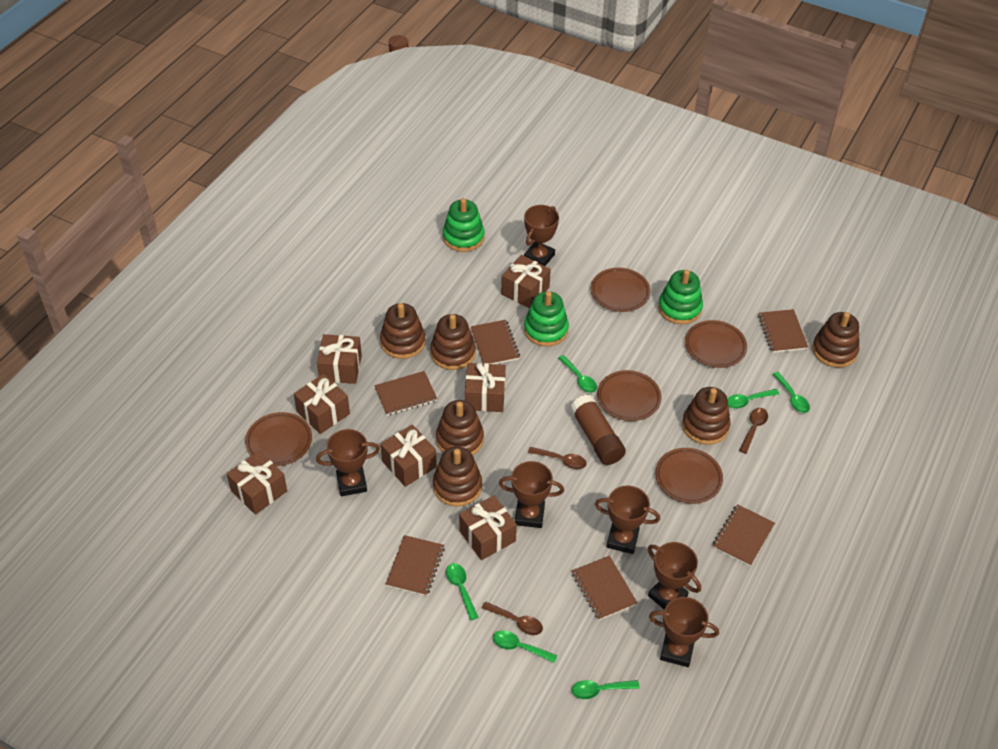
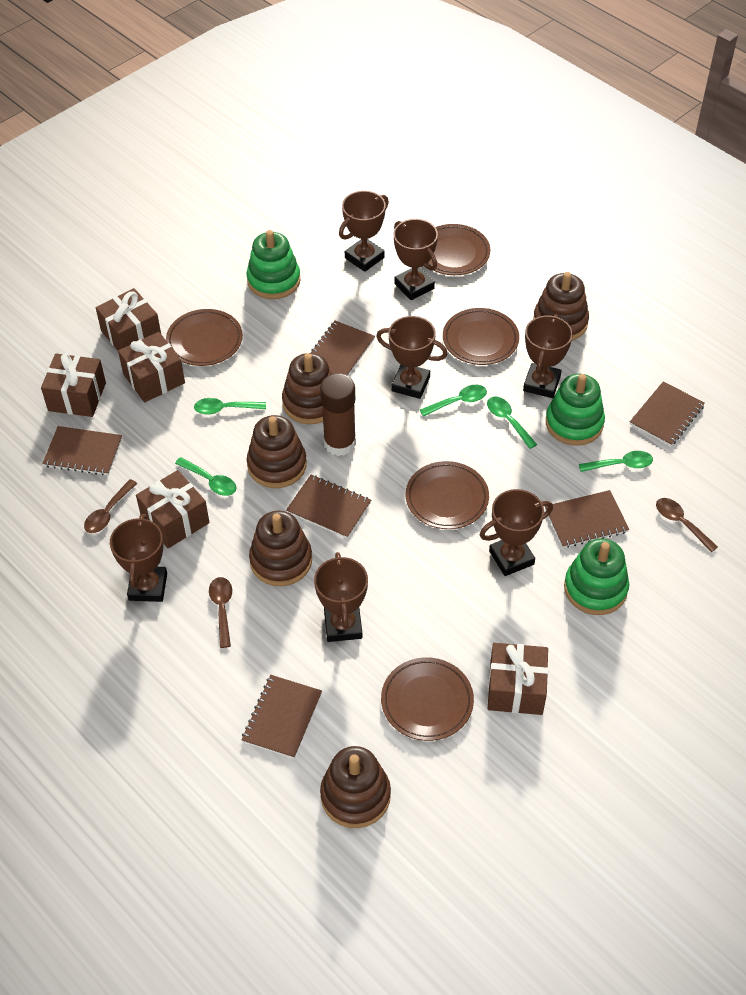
brown gift: 7 -> 5
brown stacking toy: 6 -> 5
brown trophy: 6 -> 7
green spoon: 6 -> 5

